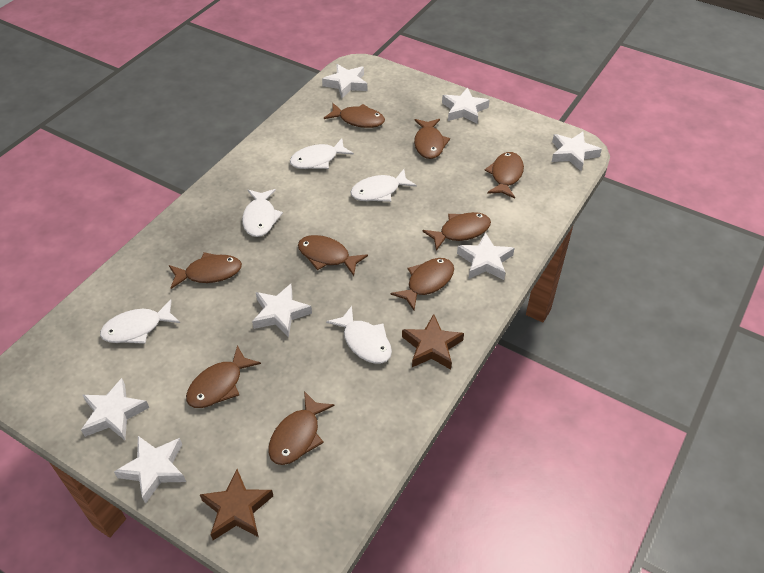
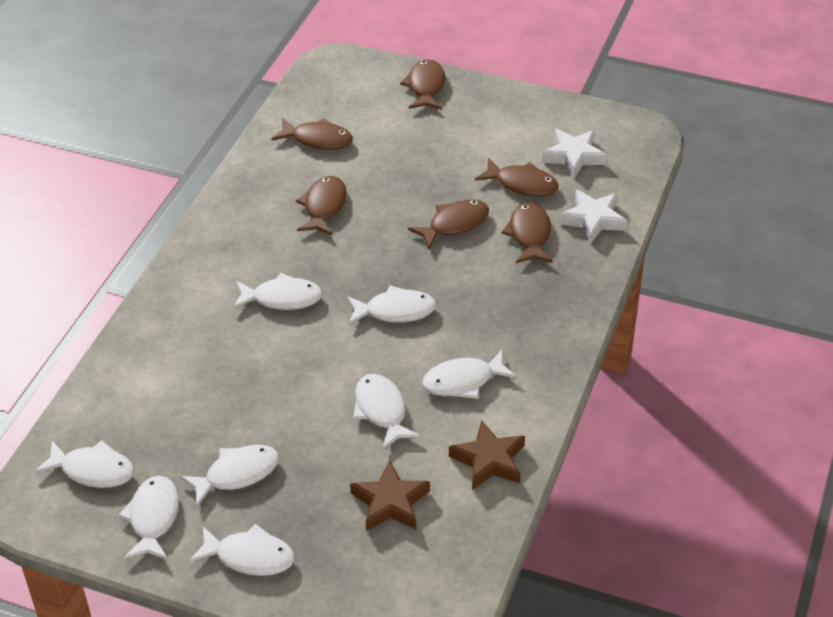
brown fish: 9 -> 6
white fish: 5 -> 8
white star: 7 -> 2

